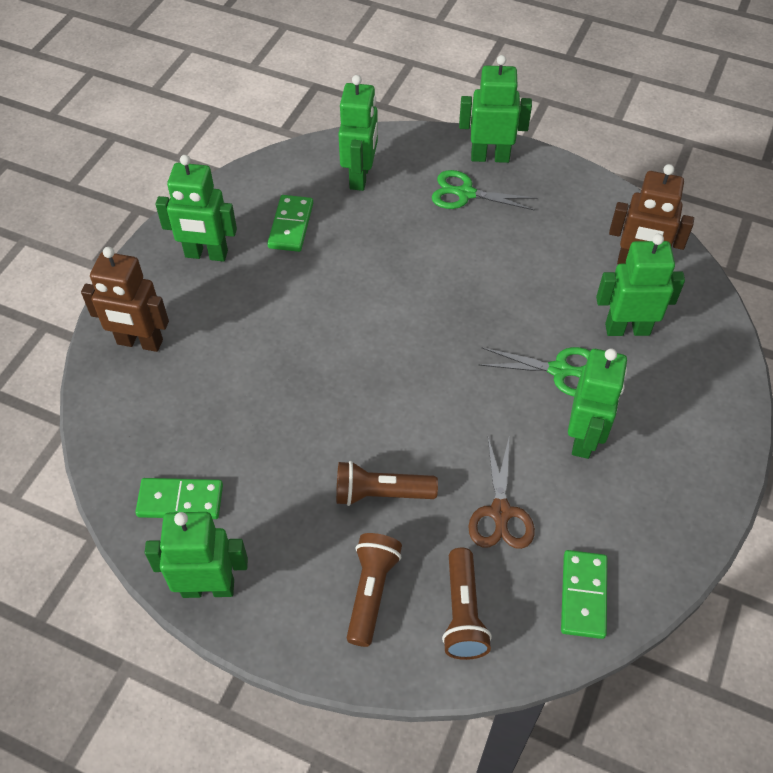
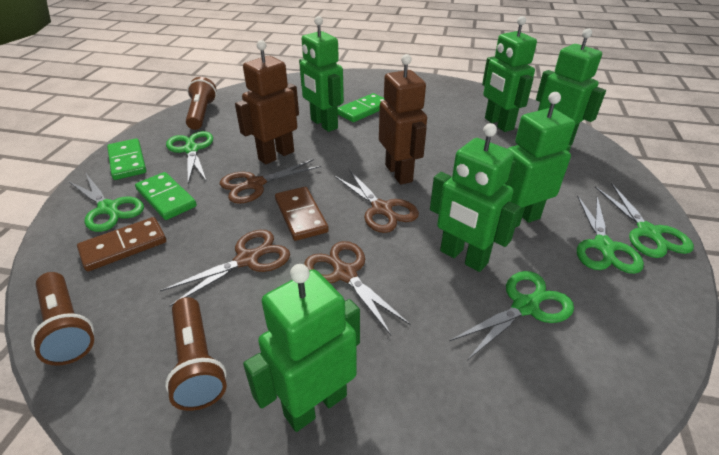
brown domino: 0 -> 2
brown scissors: 1 -> 4
green scissors: 2 -> 5

